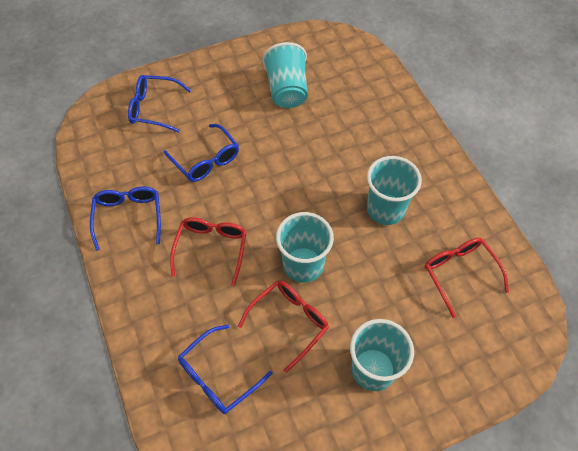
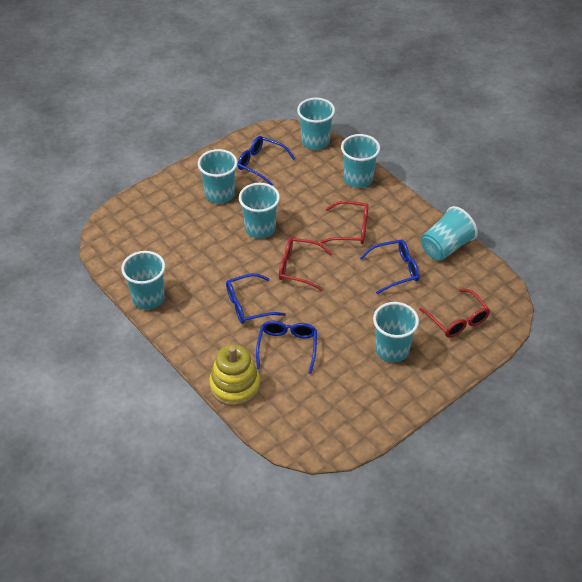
turquoise cup: 4 -> 7
yellow stacking toy: 0 -> 1

